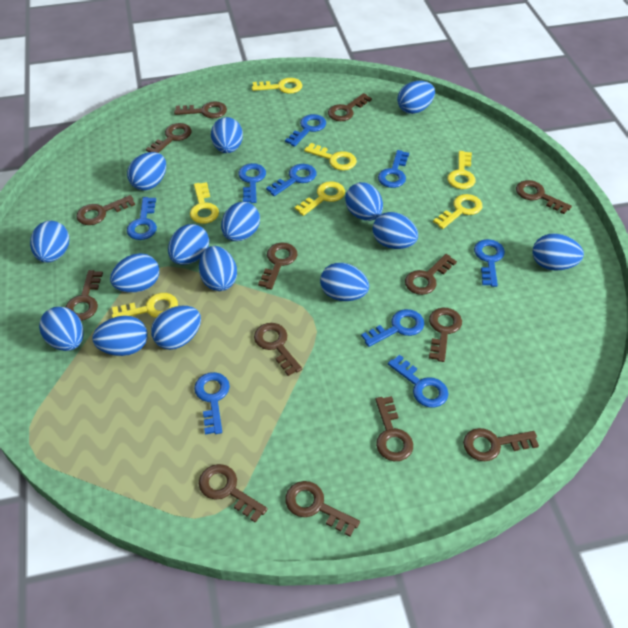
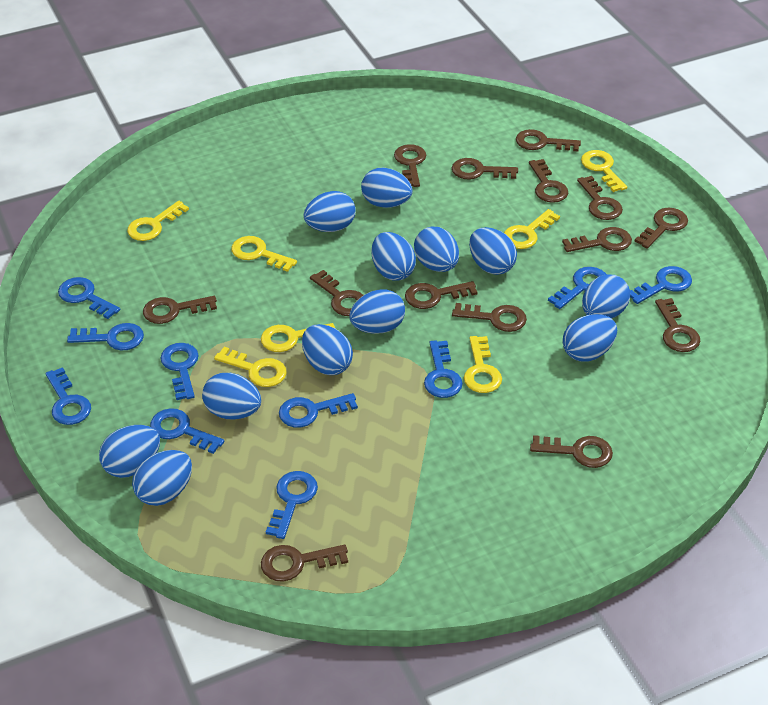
blue egg: 15 -> 12
blue key: 9 -> 10

